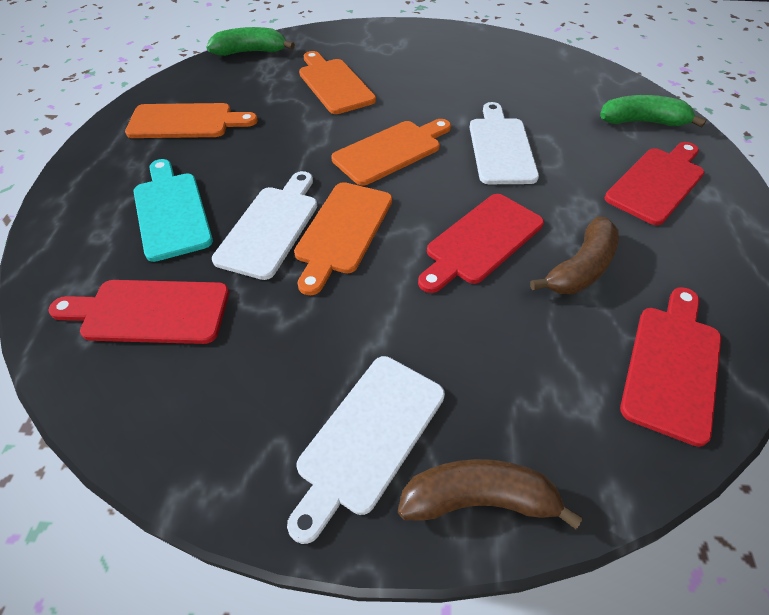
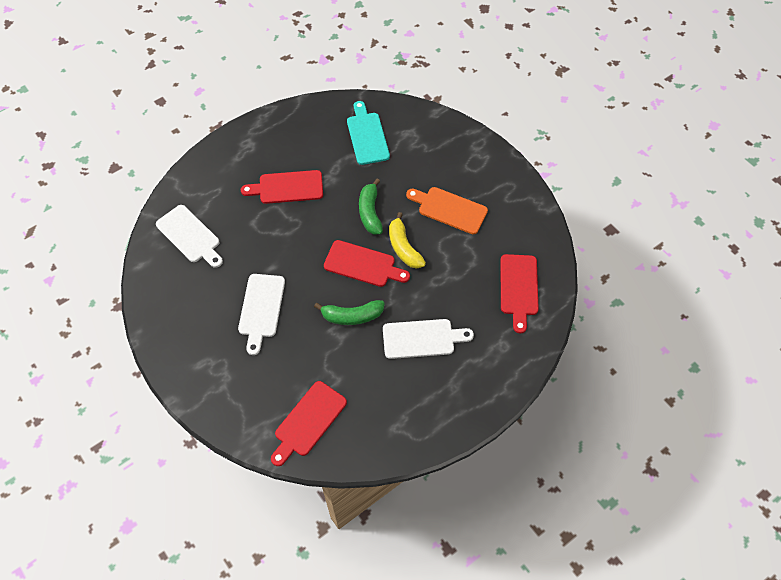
brown banana: 2 -> 0
orange cutting board: 4 -> 1
yellow banana: 0 -> 1

